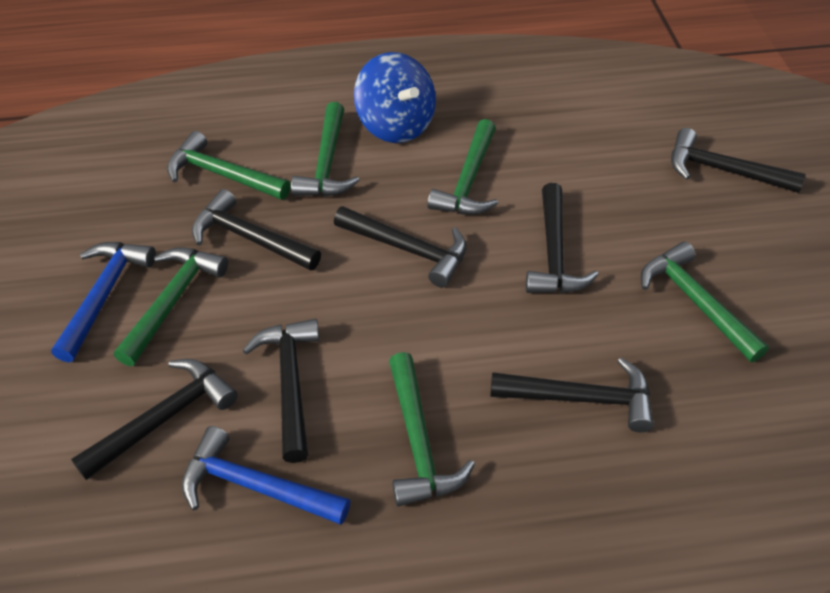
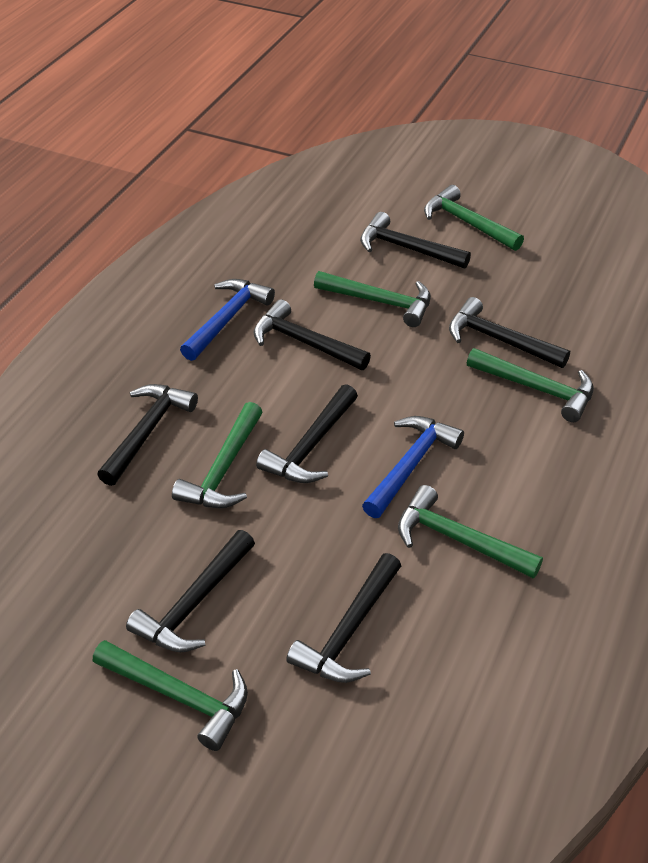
blue spinning top: 1 -> 0

